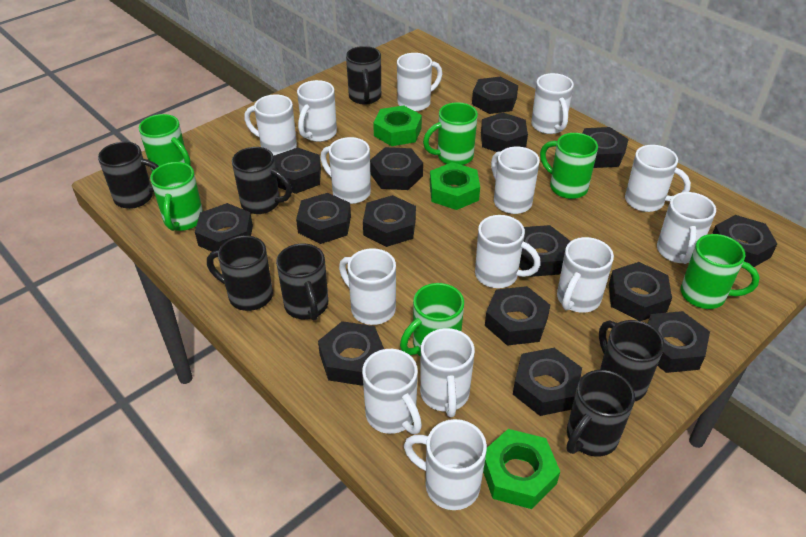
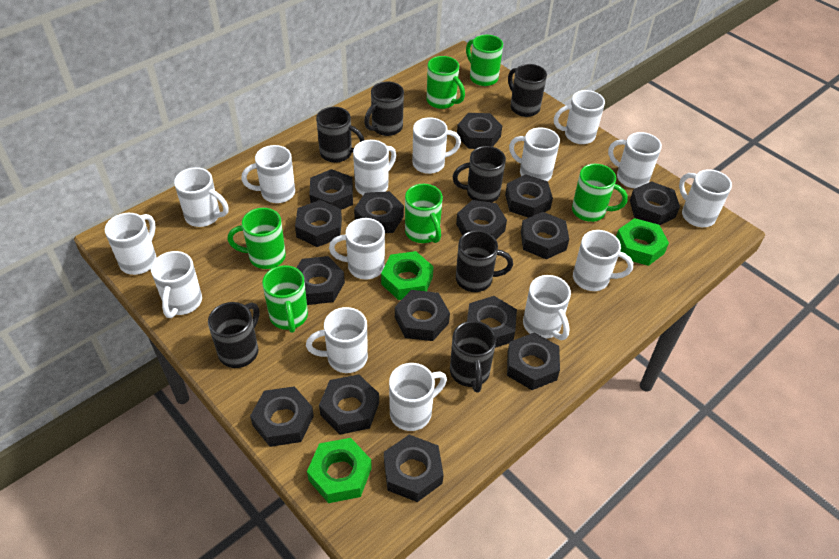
white mug: 14 -> 15

